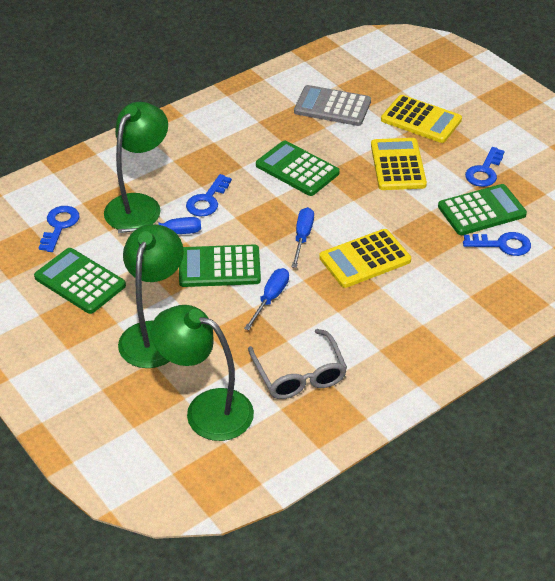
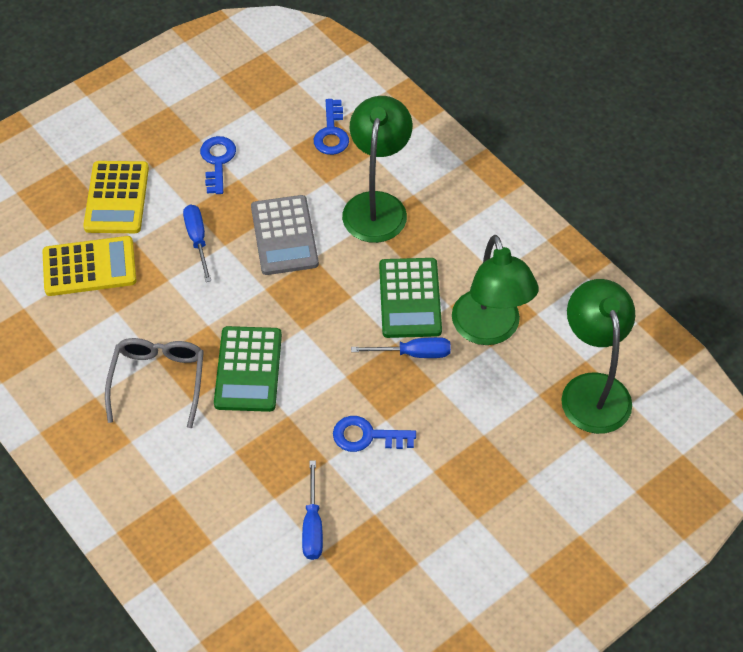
blue key: 4 -> 3
green calculator: 4 -> 2
yellow calculator: 3 -> 2

